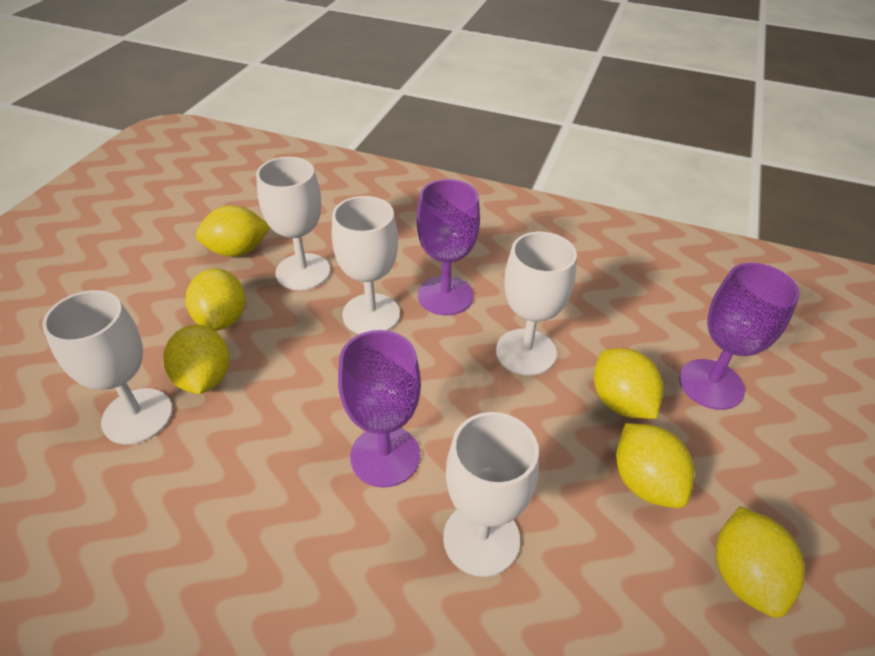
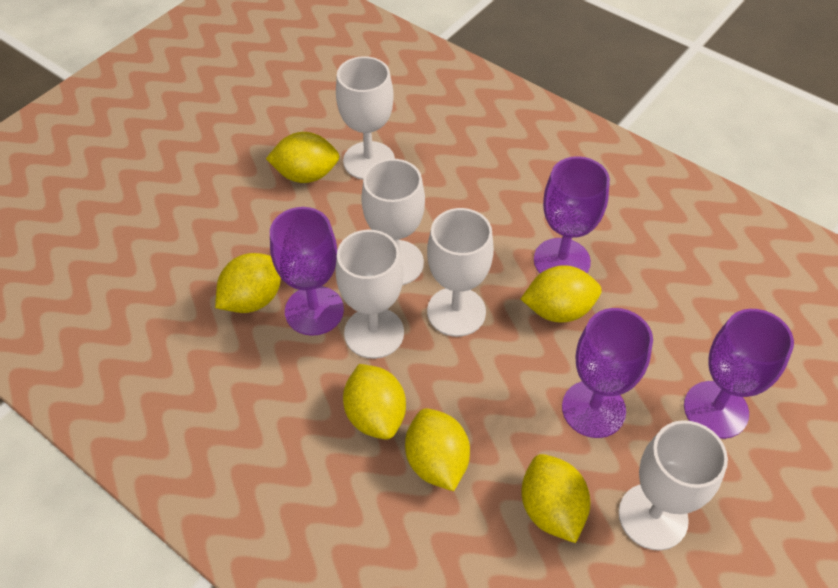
purple goblet: 3 -> 4

